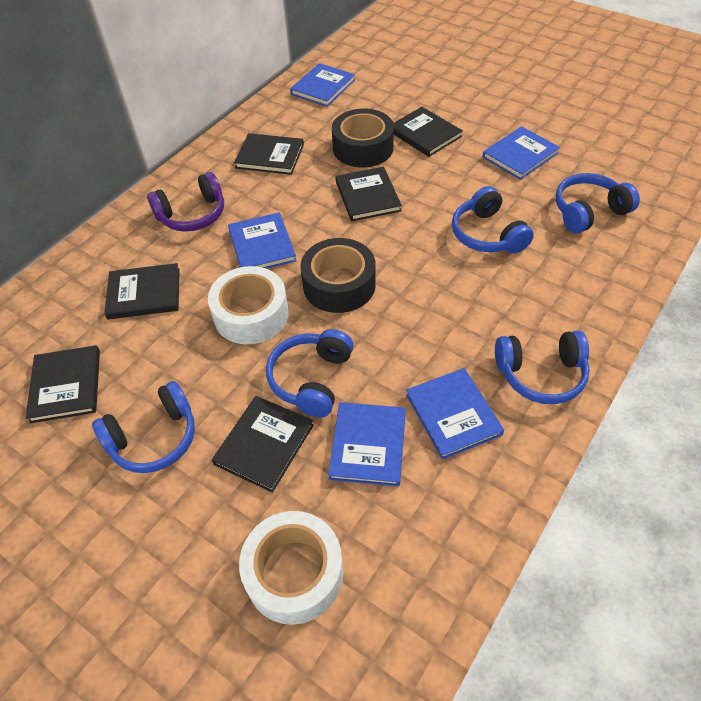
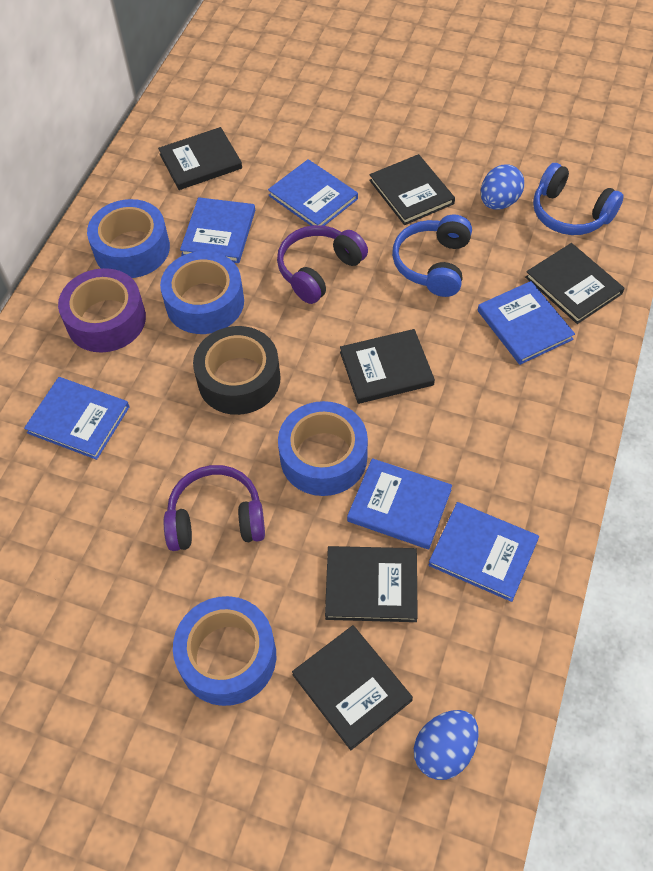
black tape: 2 -> 1
blue book: 5 -> 6
blue egg: 0 -> 2
blue headphones: 5 -> 2
blue tape: 0 -> 4
purple headphones: 1 -> 2
purple tape: 0 -> 1
white tape: 2 -> 0

